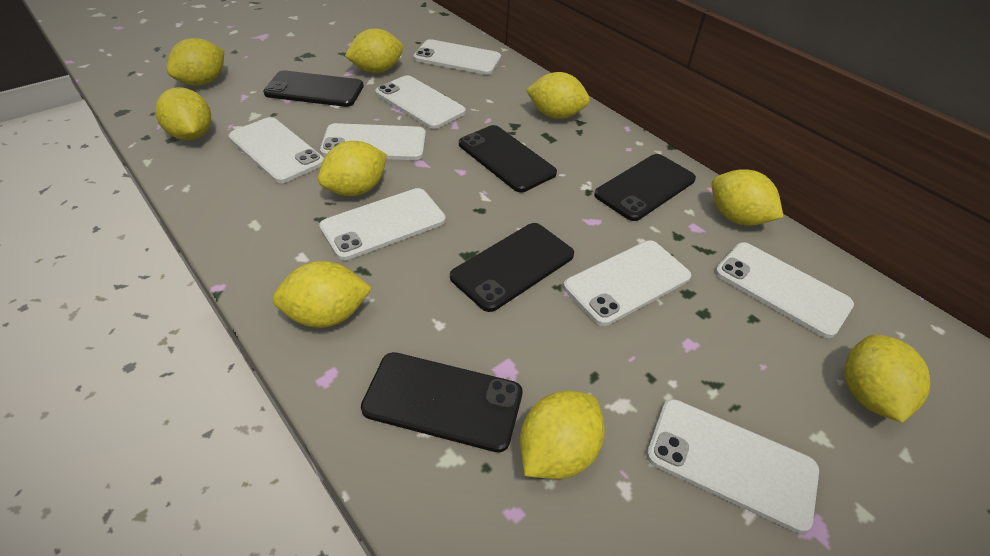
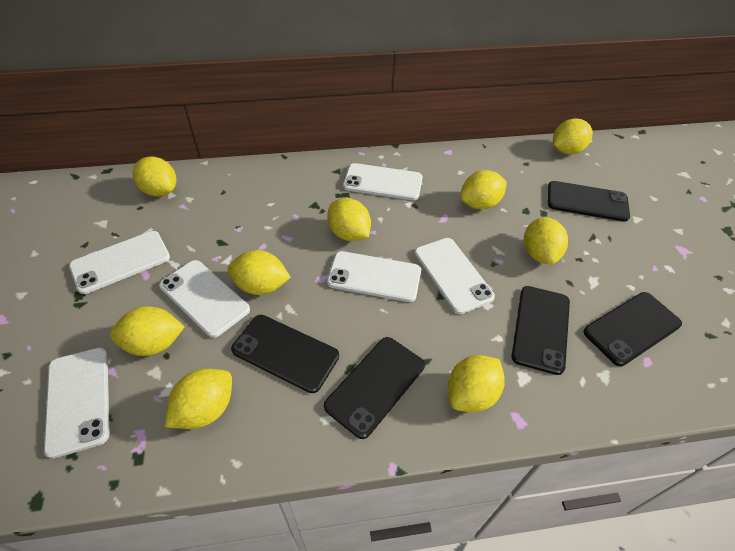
white phone: 8 -> 6

